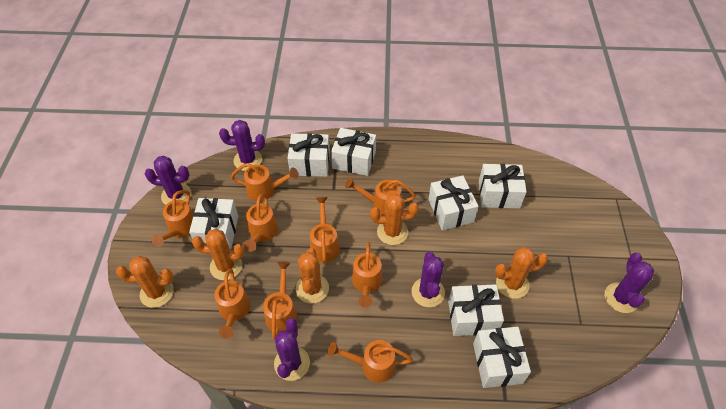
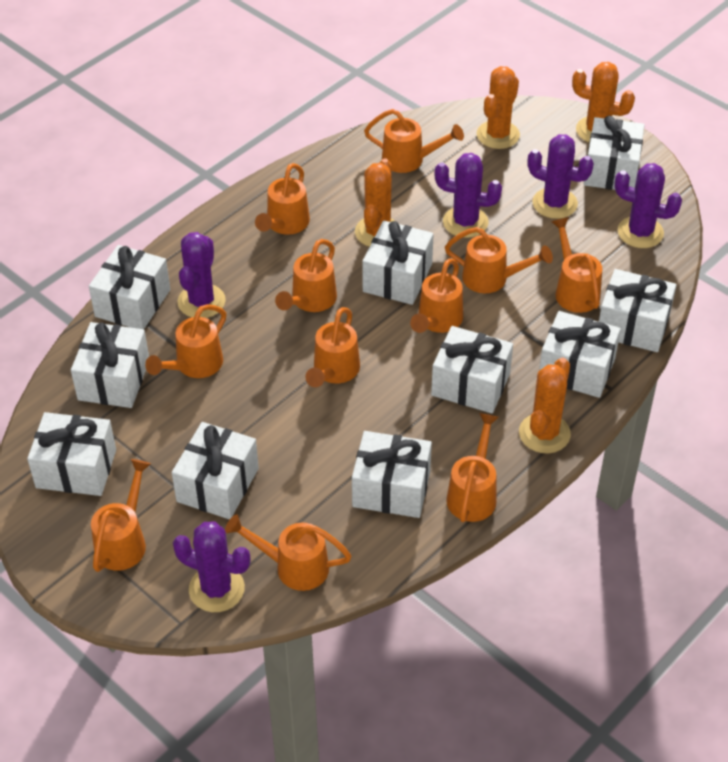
orange cactus: 5 -> 4
orange watering can: 9 -> 11
white gift: 7 -> 10

